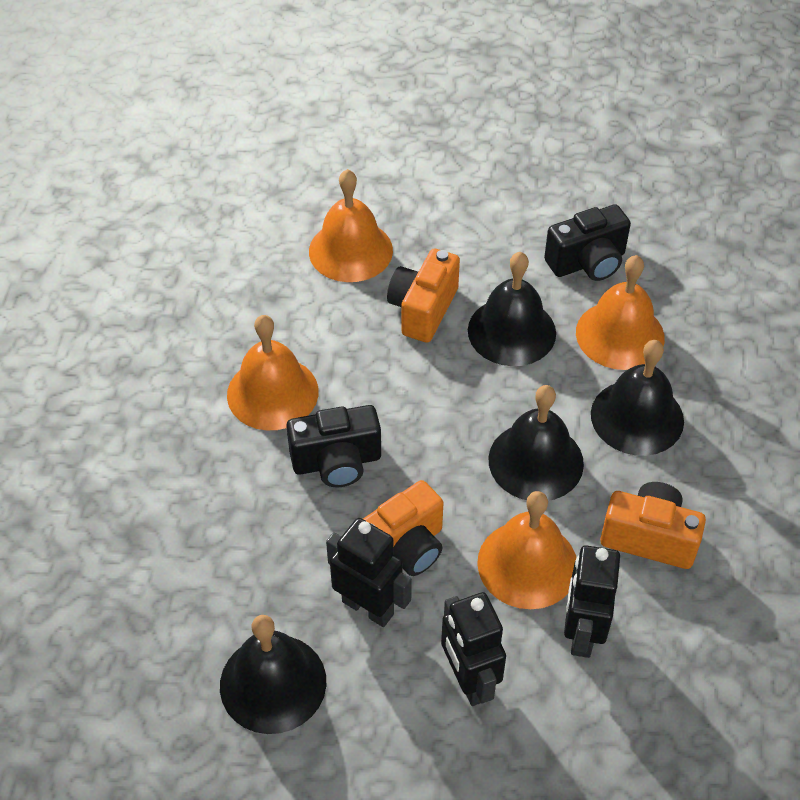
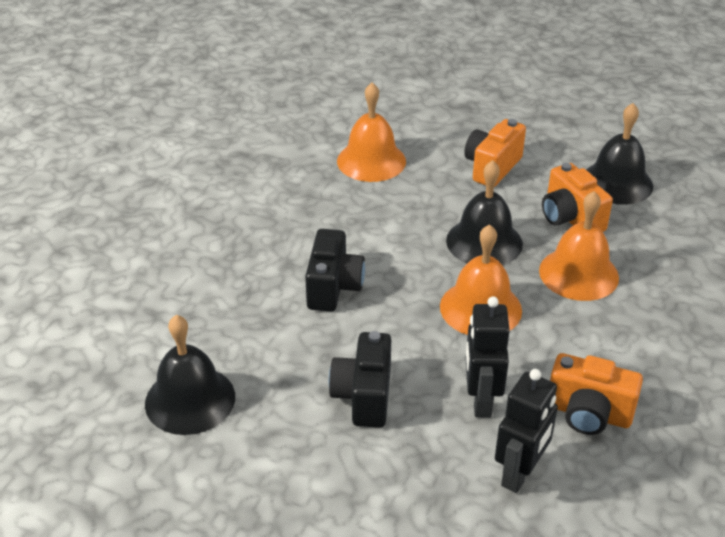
black bell: 4 -> 3
black robot: 3 -> 2
orange bell: 4 -> 3

